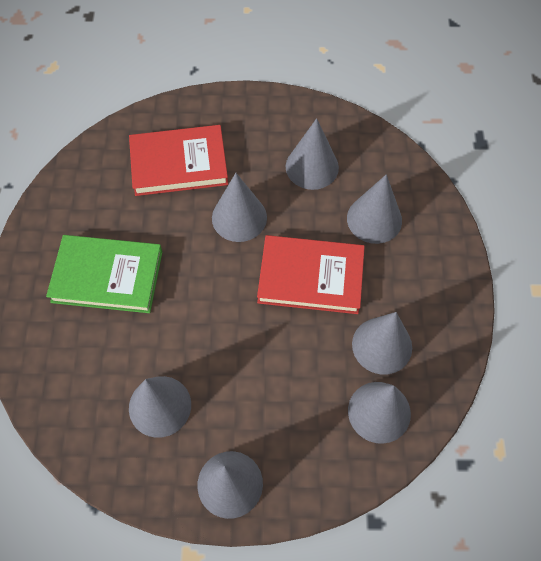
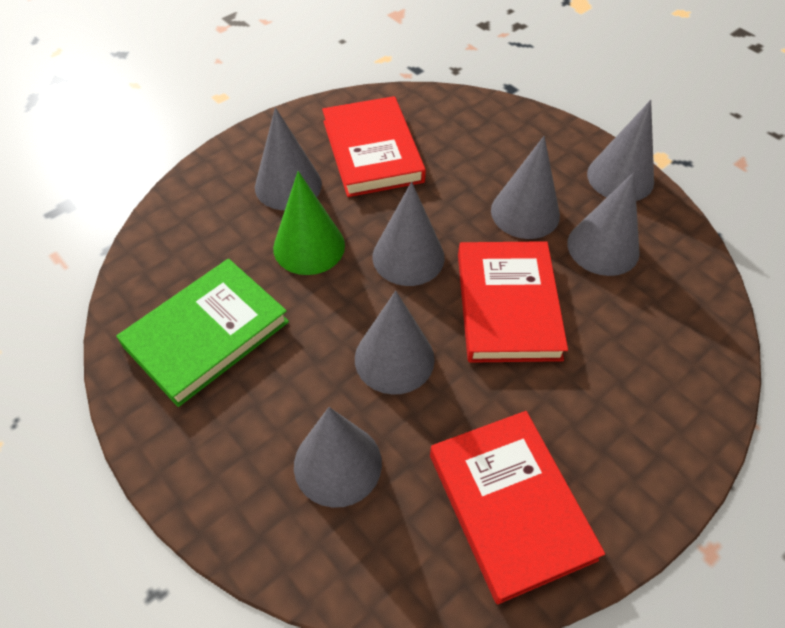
green cone: 0 -> 1
red book: 2 -> 3

